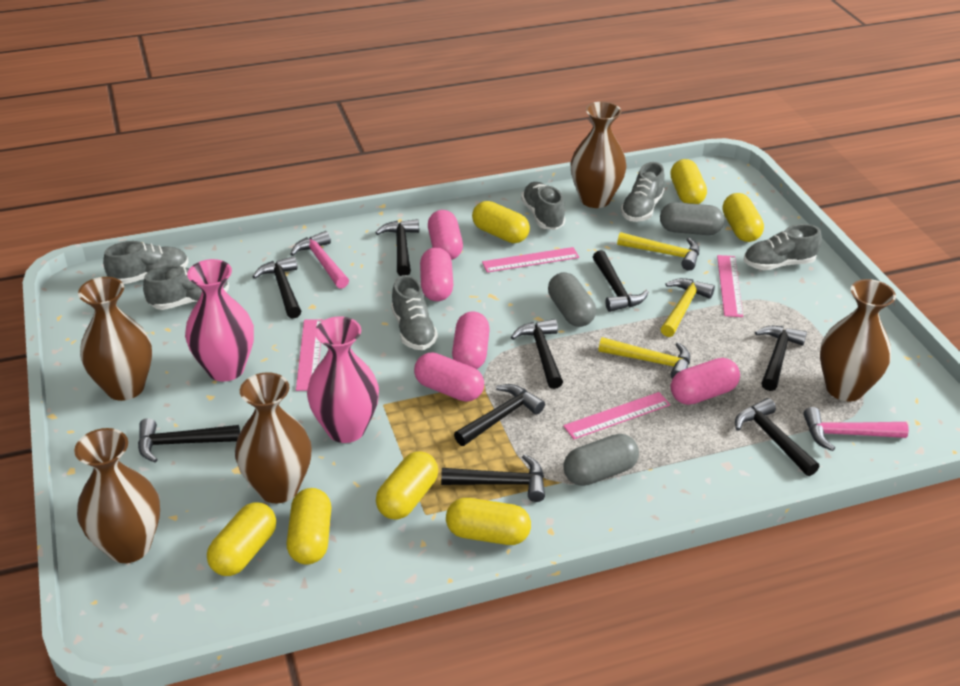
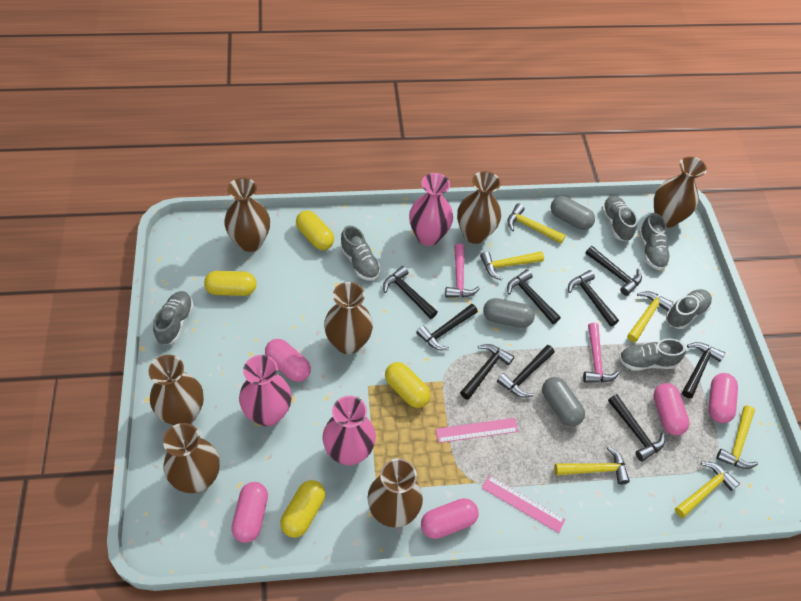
brown vase: 5 -> 7
pink ruler: 4 -> 2
pink vase: 2 -> 3
yellow capsule: 7 -> 4
yellow hammer: 3 -> 6

